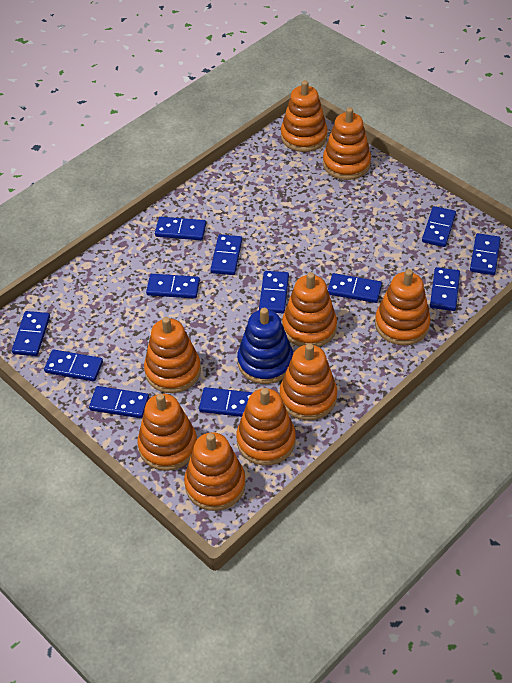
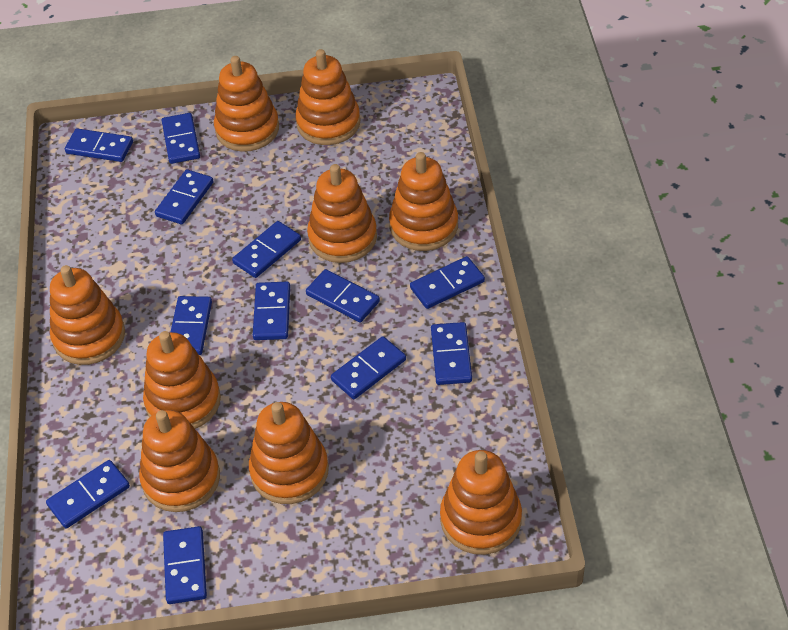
blue stacking toy: 1 -> 0

